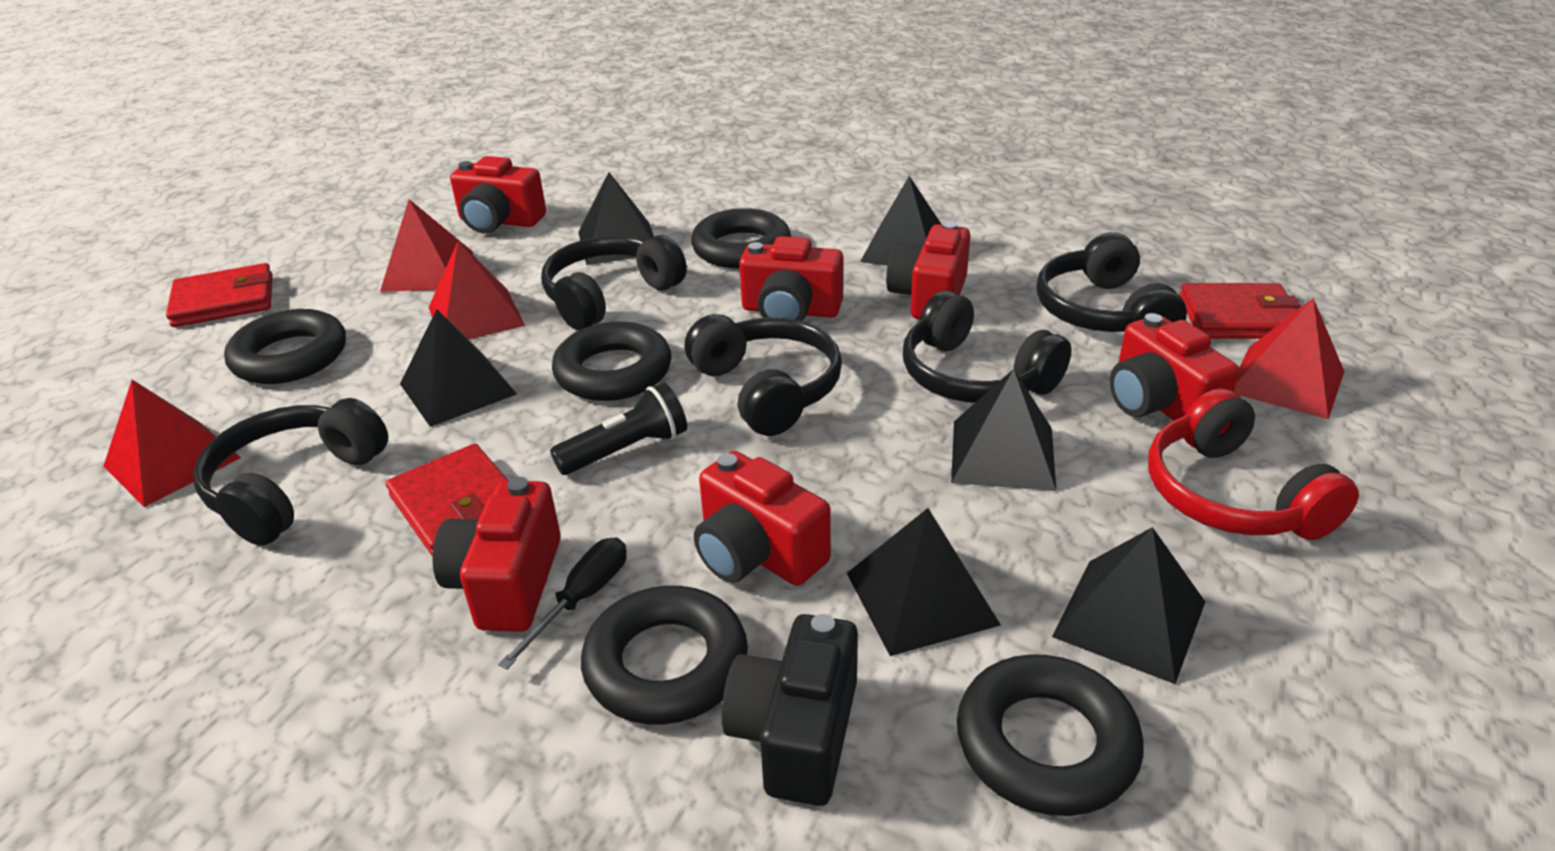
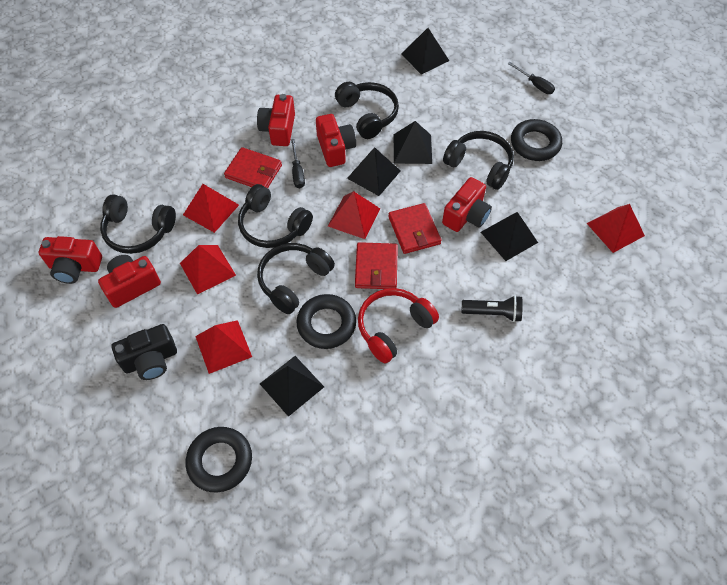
black pyramid: 6 -> 5
black ring: 5 -> 3
black screwdriver: 1 -> 2
red camera: 6 -> 5
red pyramid: 4 -> 5

